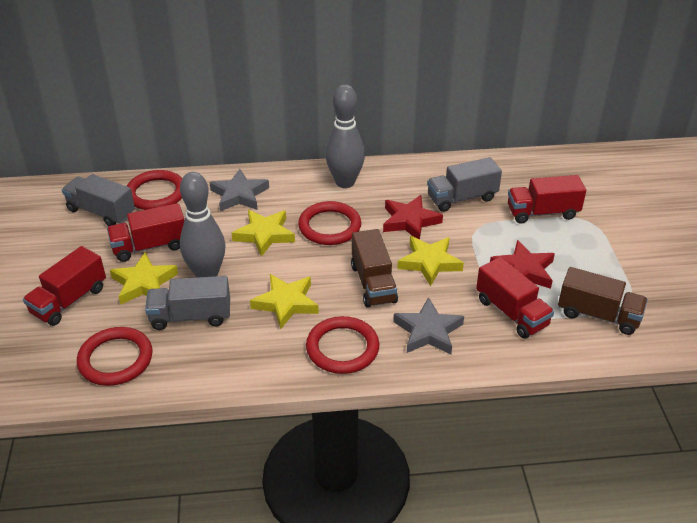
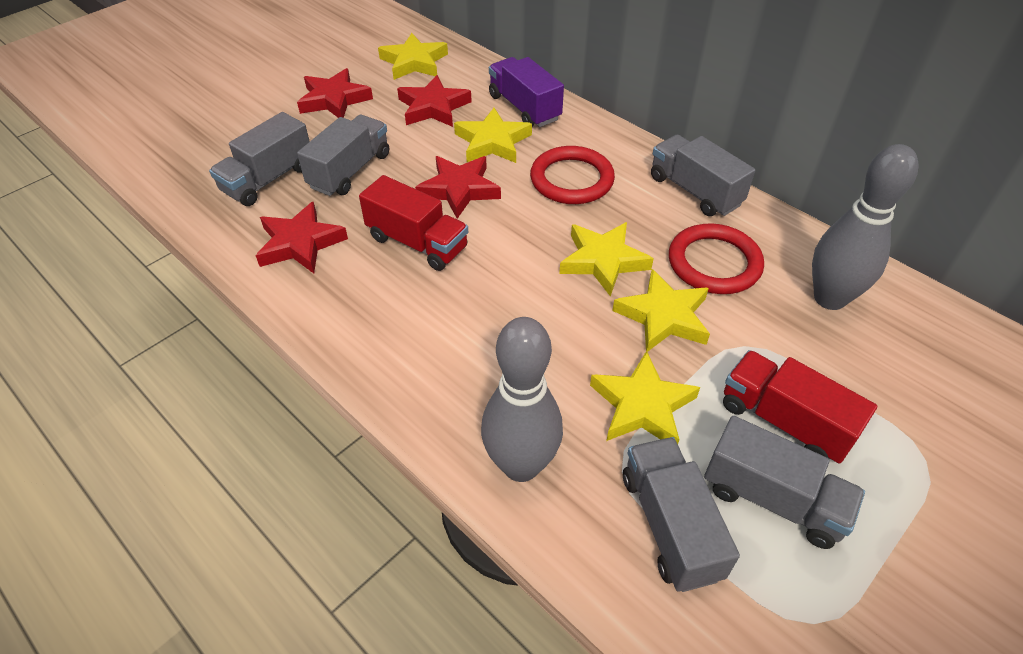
brown truck: 2 -> 0
grey star: 2 -> 0
grey truck: 3 -> 5
purple truck: 0 -> 1
red ring: 4 -> 2
red star: 2 -> 4
red truck: 4 -> 2
yellow star: 4 -> 5

